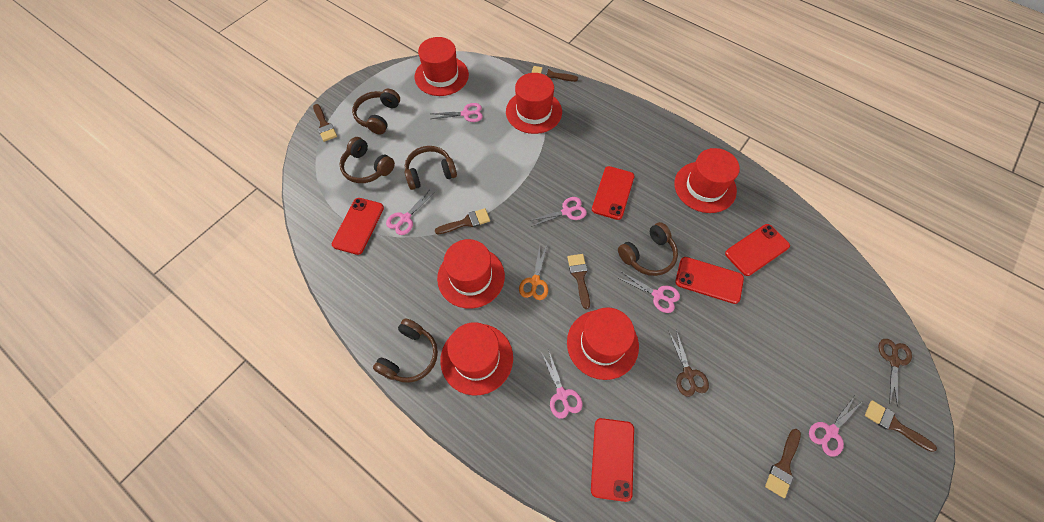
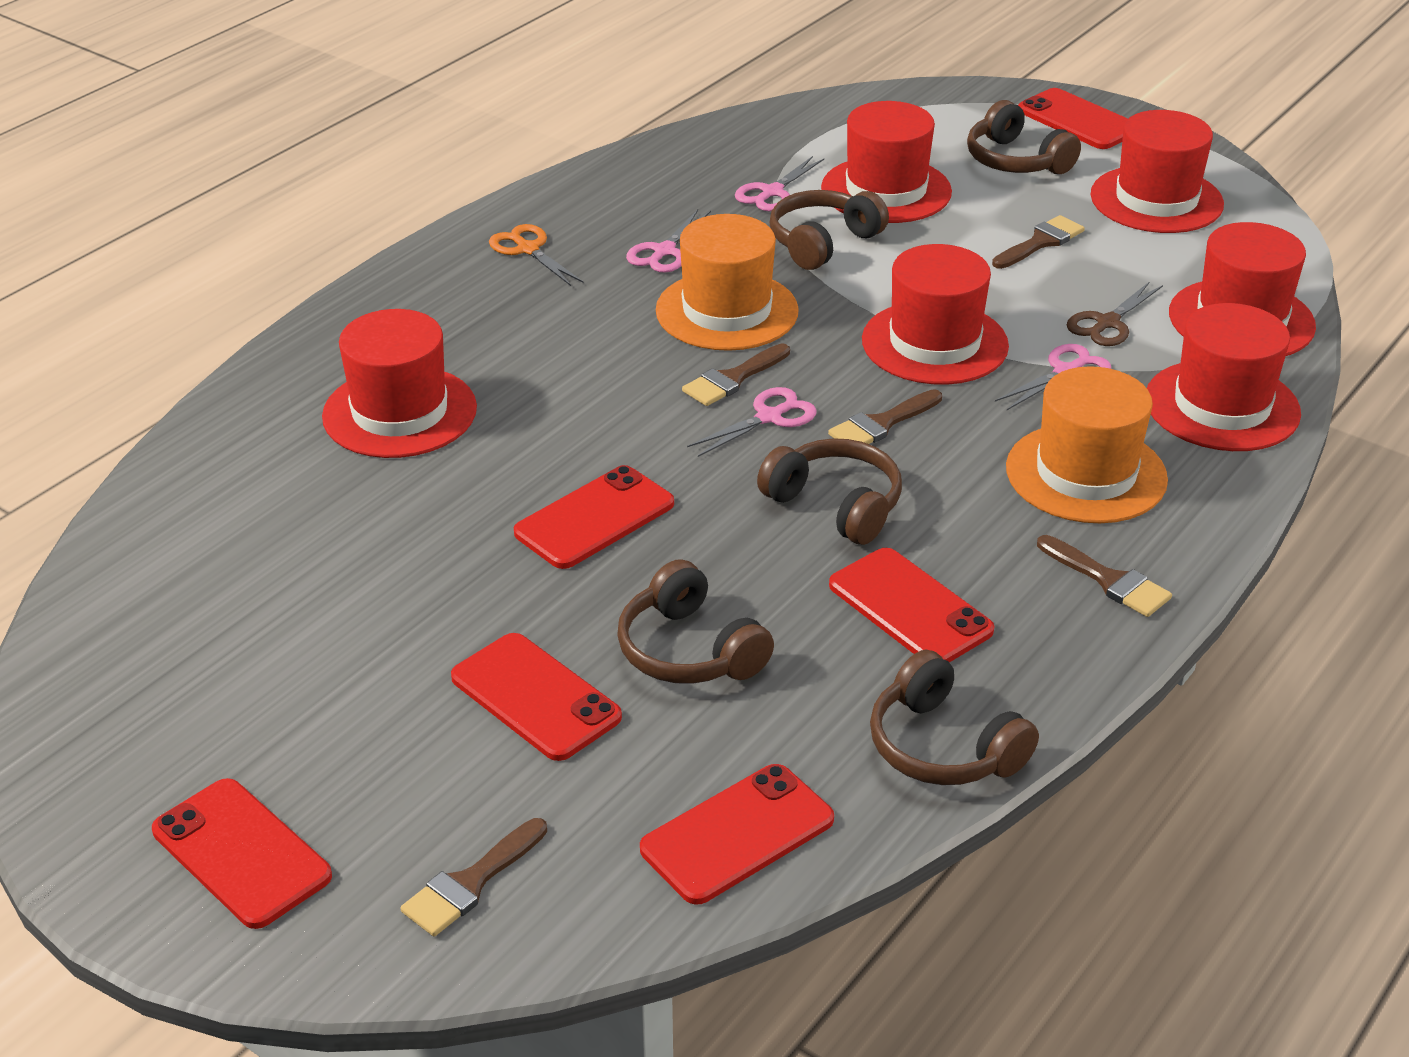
brown brush: 6 -> 5
brown scissors: 2 -> 1
orange hat: 0 -> 2
pink scissors: 6 -> 4
red phone: 5 -> 6

